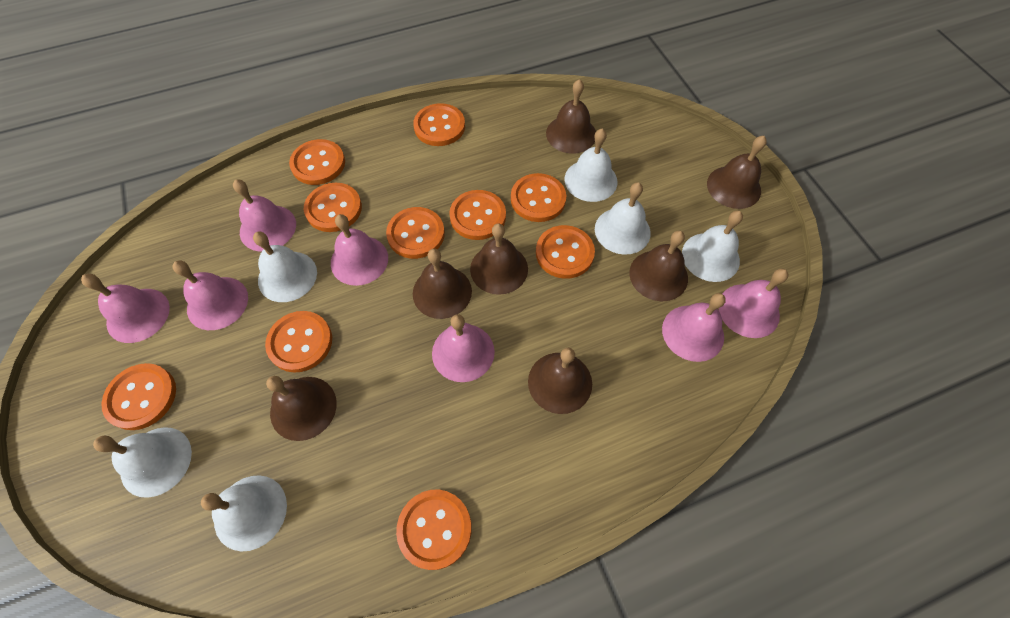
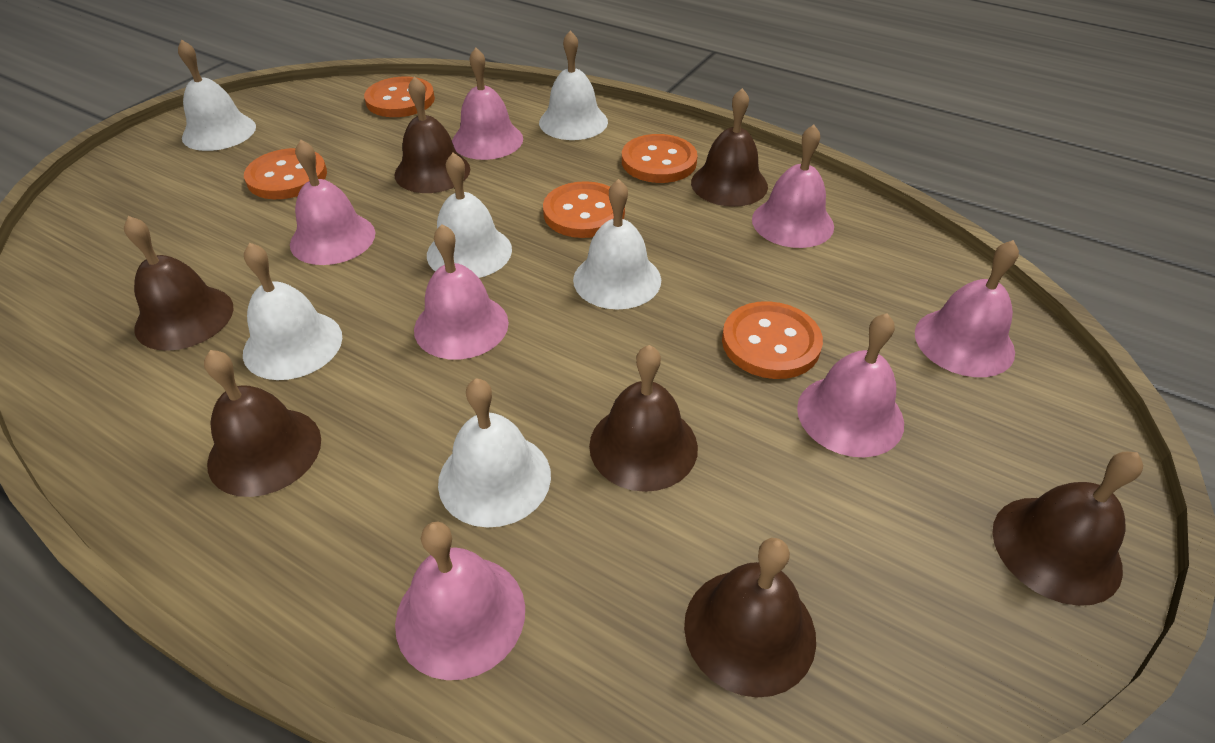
orange button: 10 -> 5

